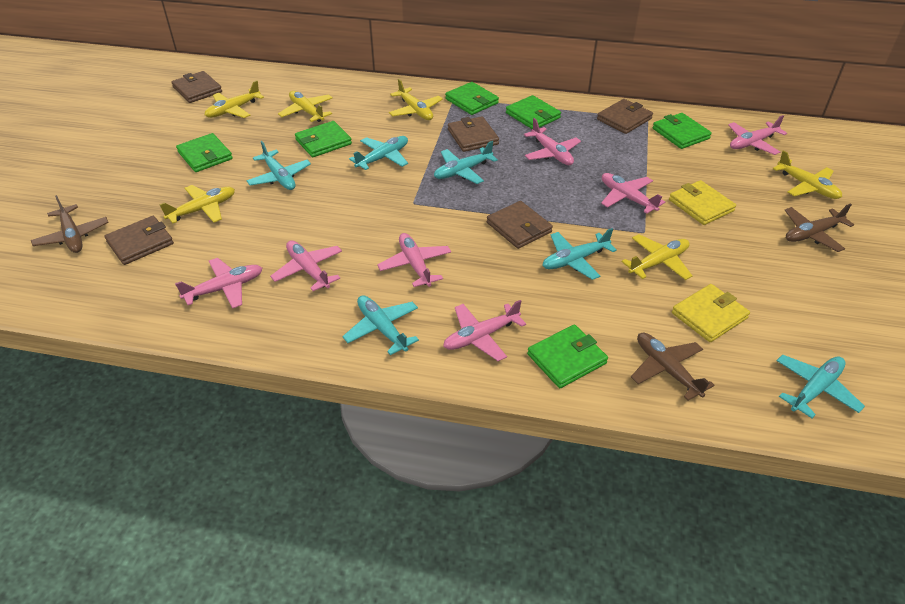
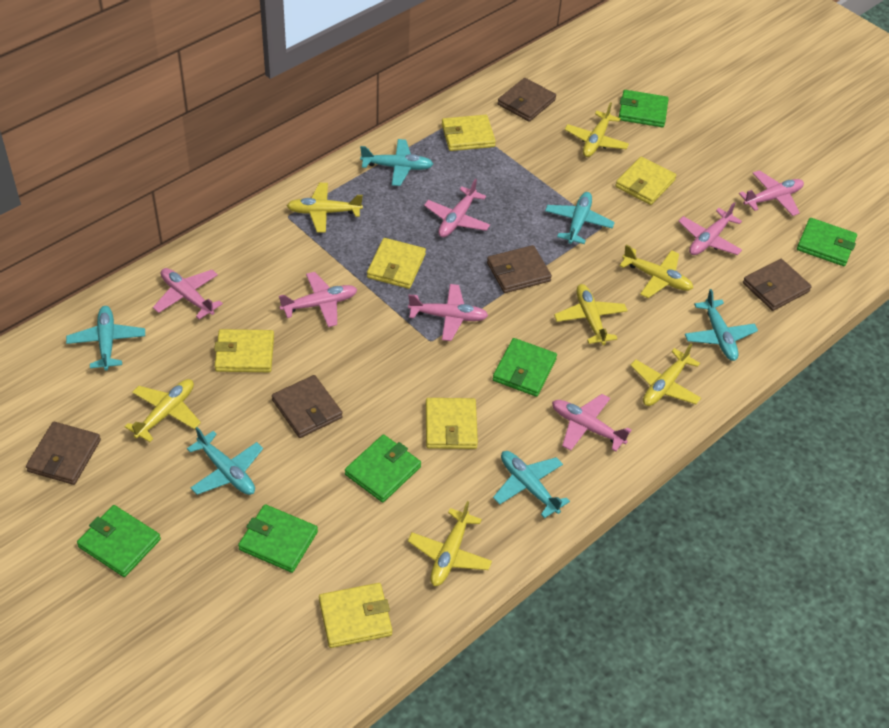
brown plane: 3 -> 0
yellow plane: 6 -> 7
yellow wallet: 2 -> 6

